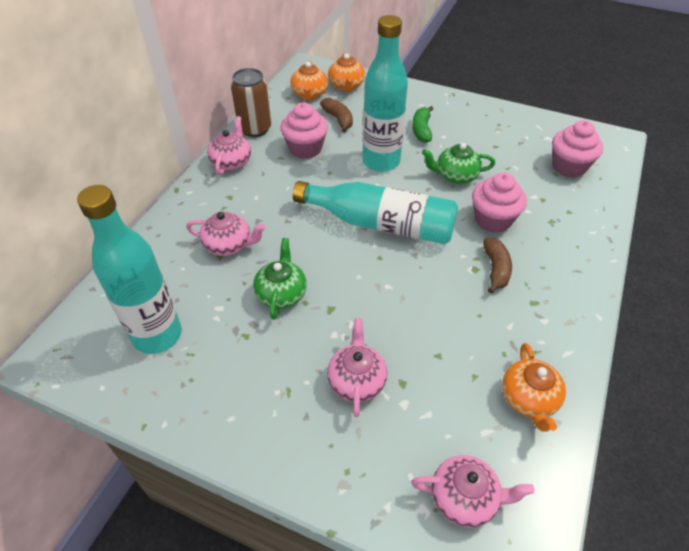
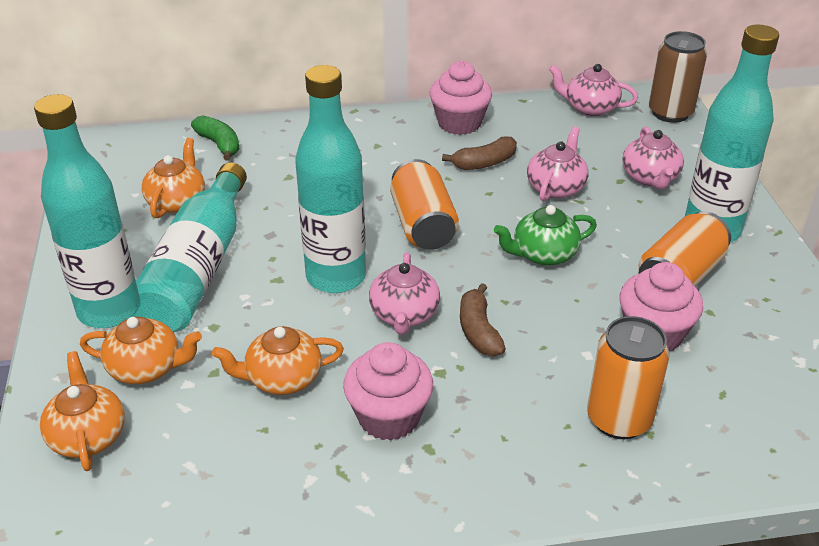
green teapot: 2 -> 1
orange can: 0 -> 3
orange teapot: 3 -> 4
turquoise bottle: 3 -> 4

